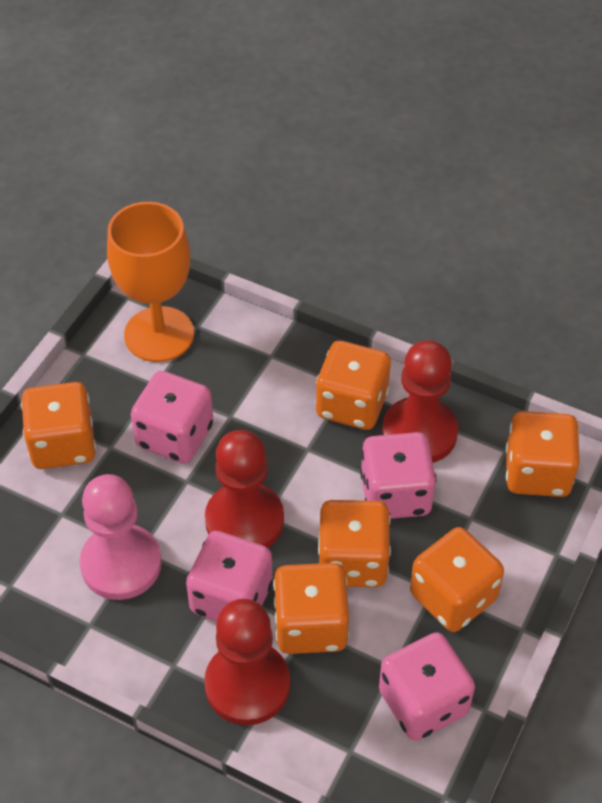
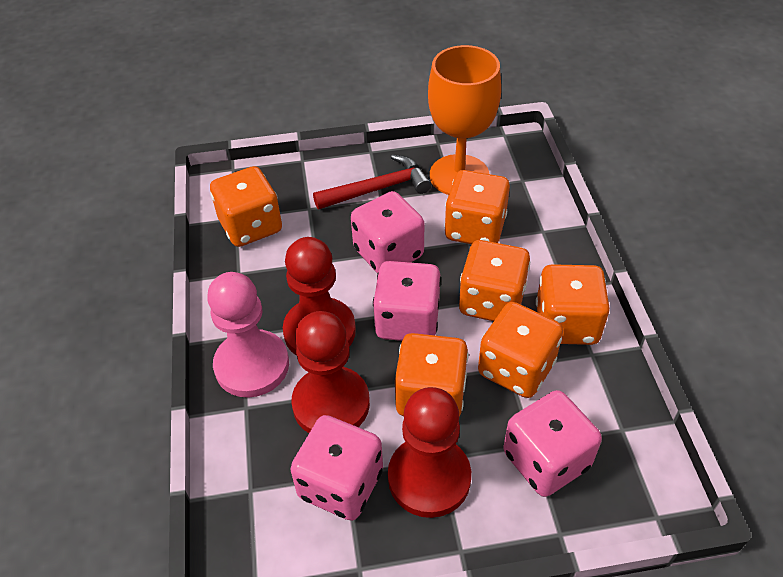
red hammer: 0 -> 1

